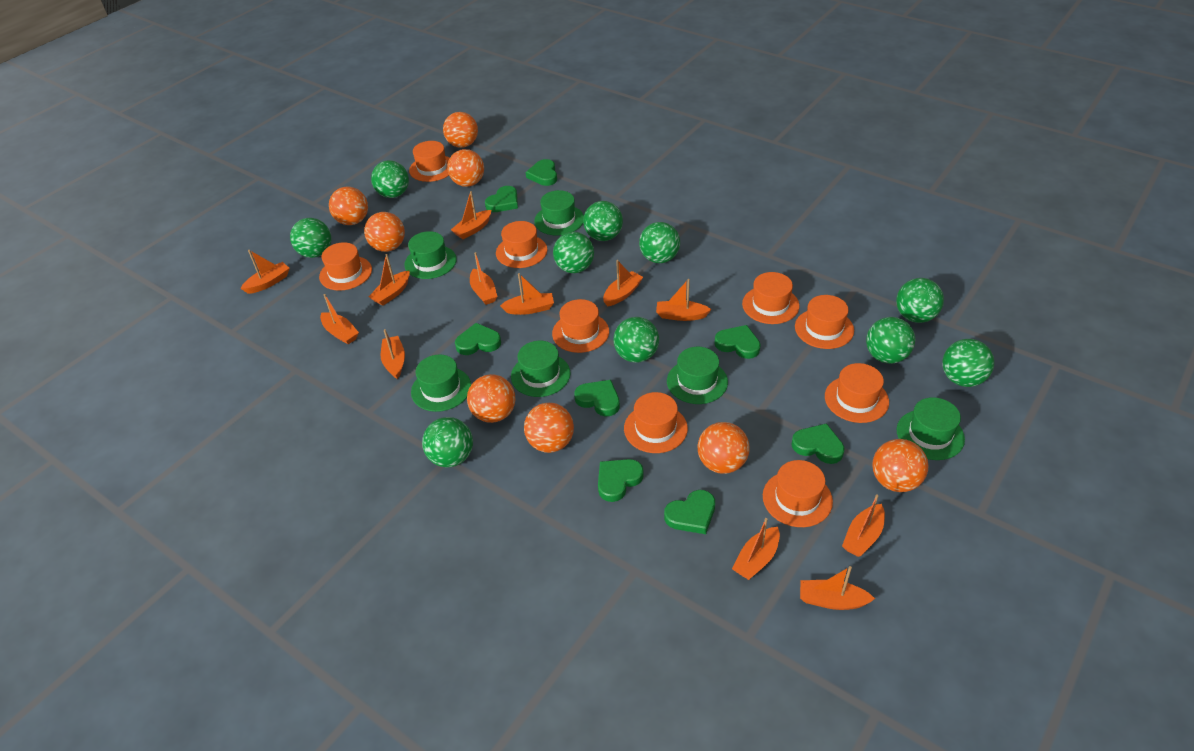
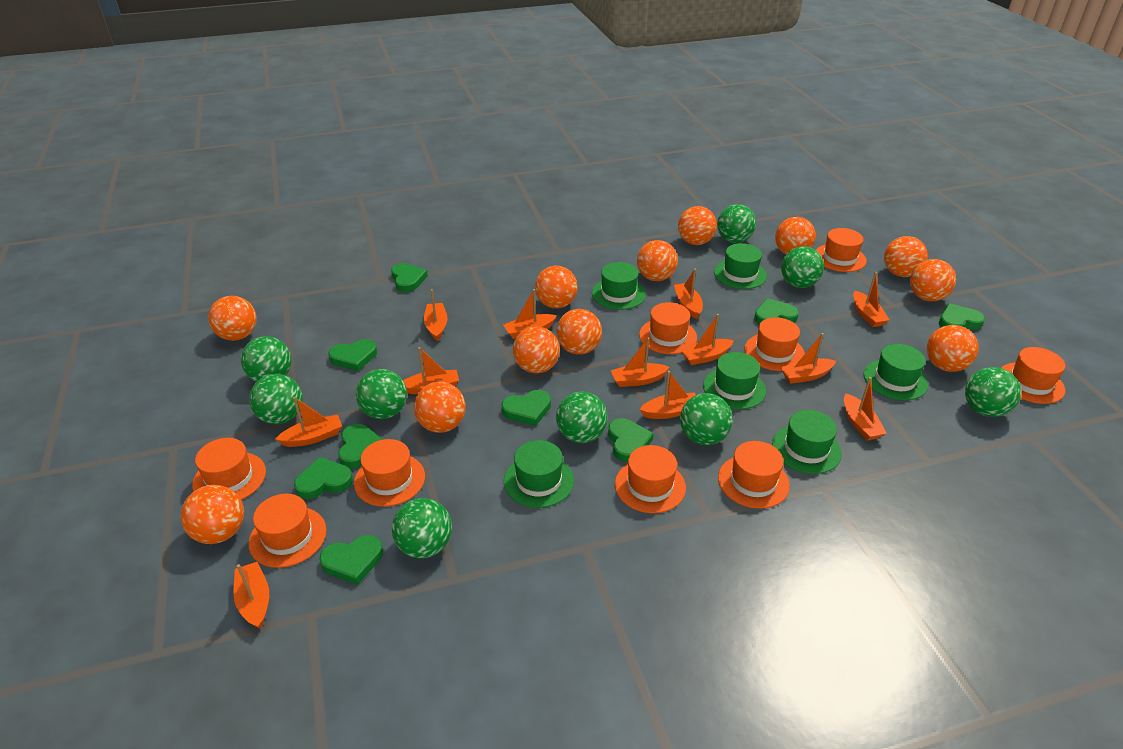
green ball: 10 -> 9
green heart: 8 -> 9
orange ball: 8 -> 12

